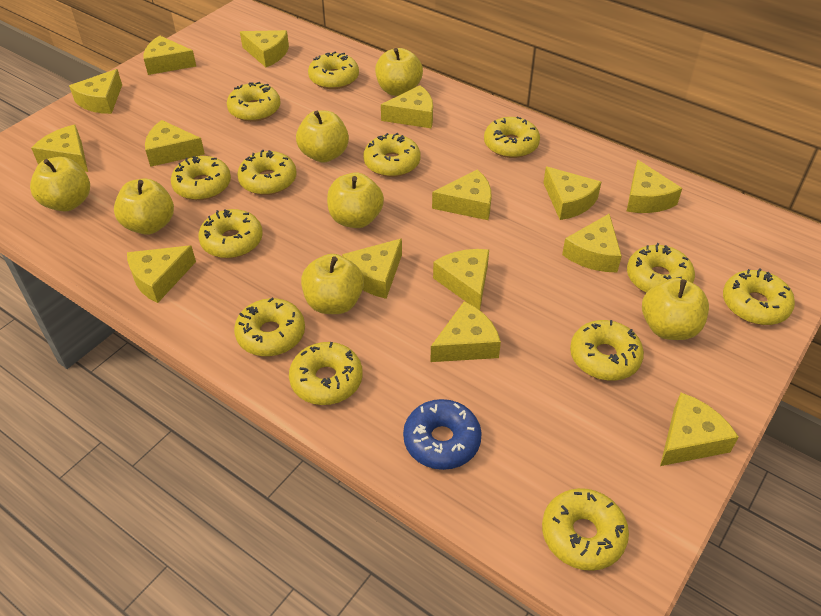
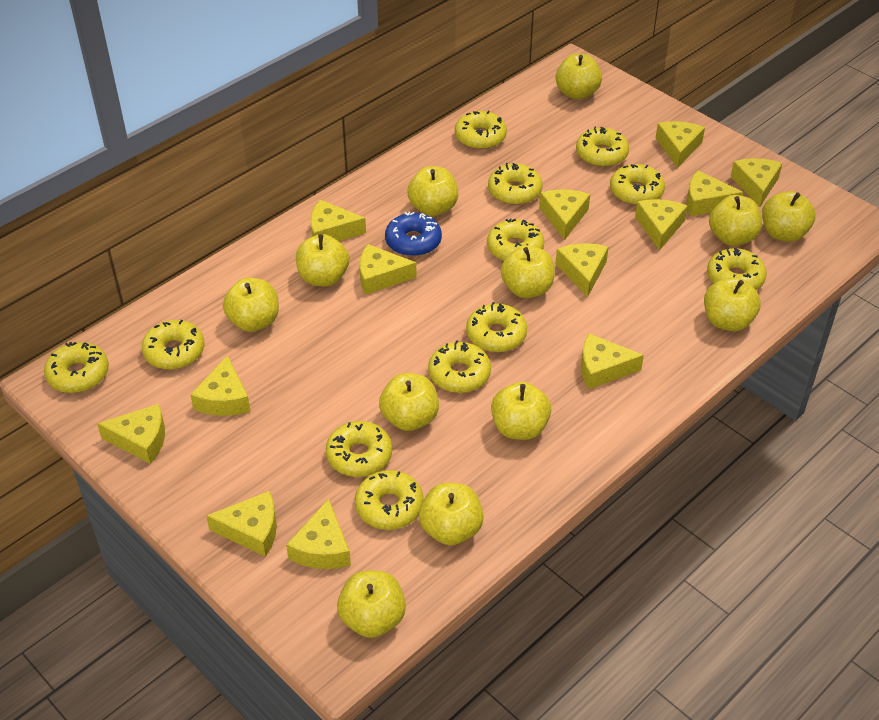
yellow apple: 7 -> 12
yellow cheese: 15 -> 13
yellow donut: 13 -> 12

